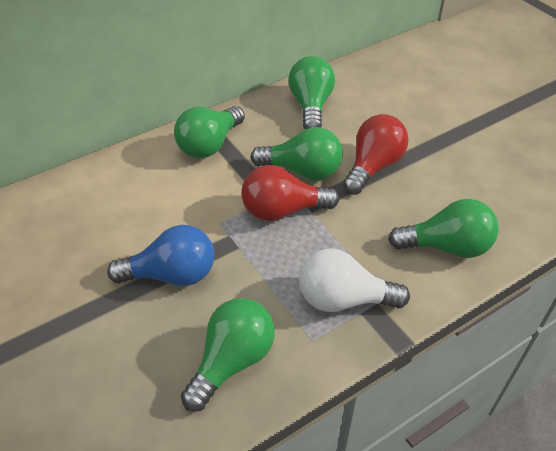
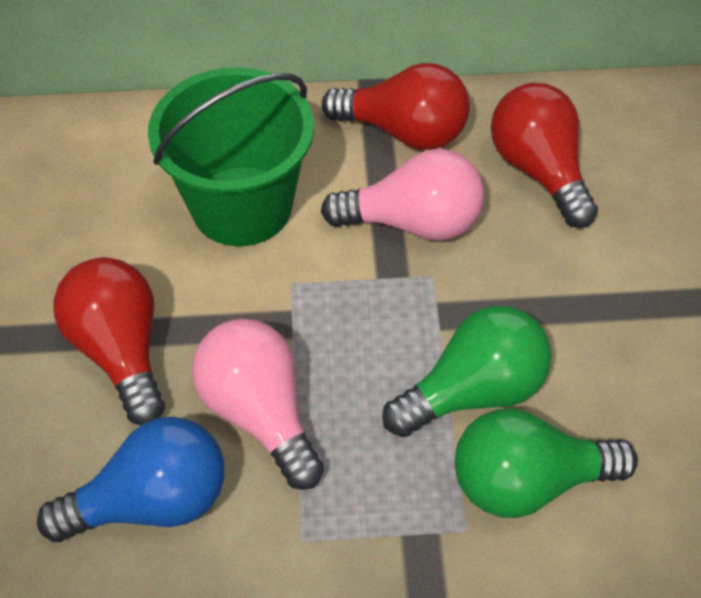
green bucket: 0 -> 1
green light bulb: 5 -> 2
pink light bulb: 0 -> 2
red light bulb: 2 -> 3
white light bulb: 1 -> 0

